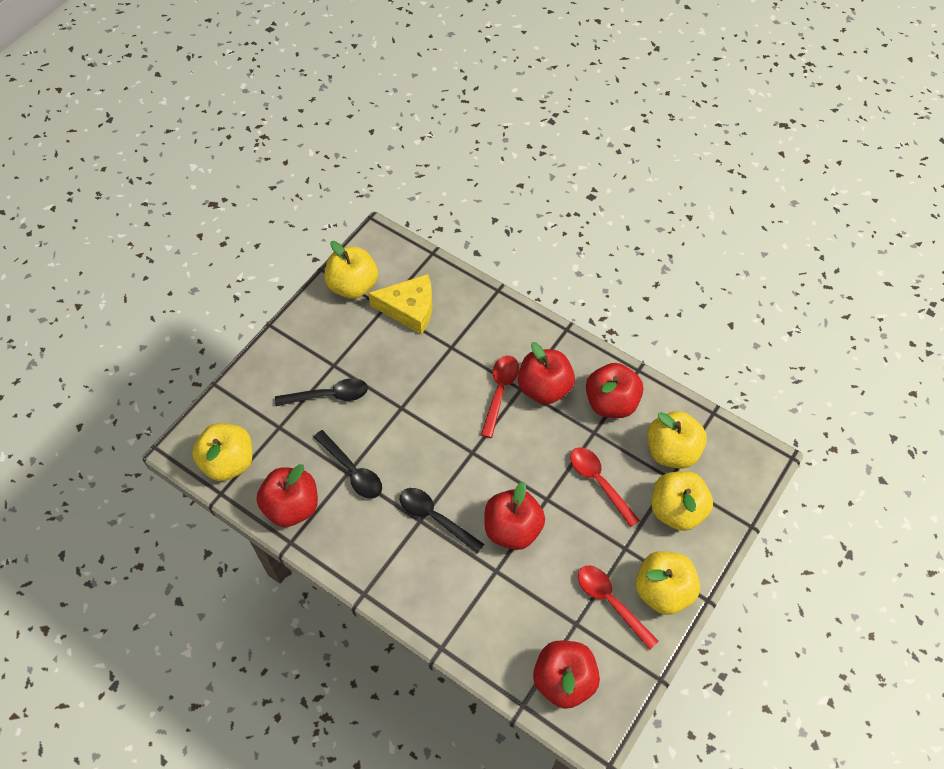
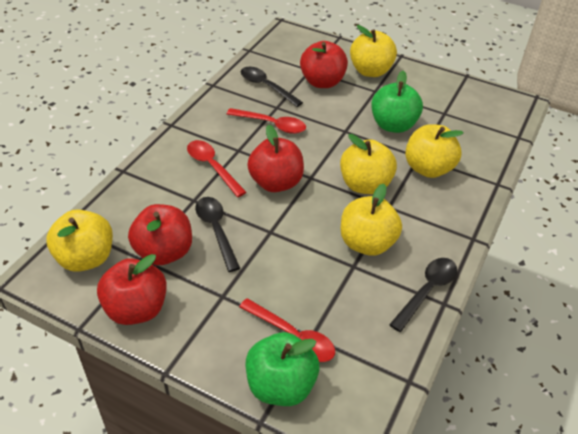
green apple: 0 -> 2
red apple: 5 -> 4
yellow cheese: 1 -> 0

